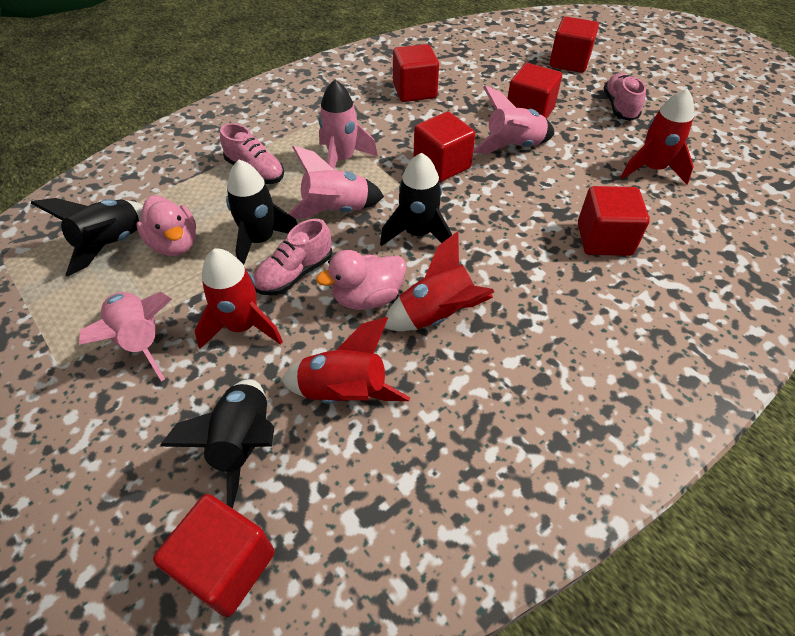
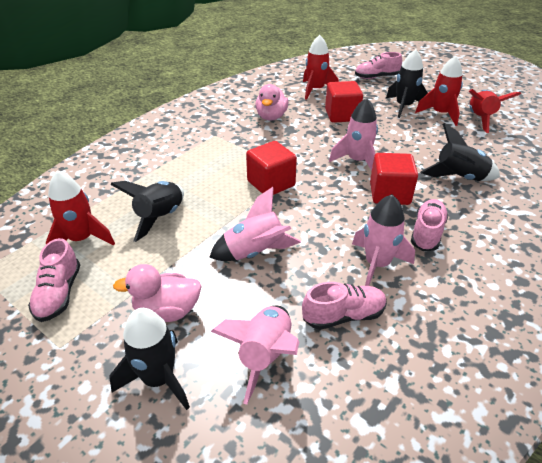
pink shoe: 3 -> 4
red cube: 6 -> 3

